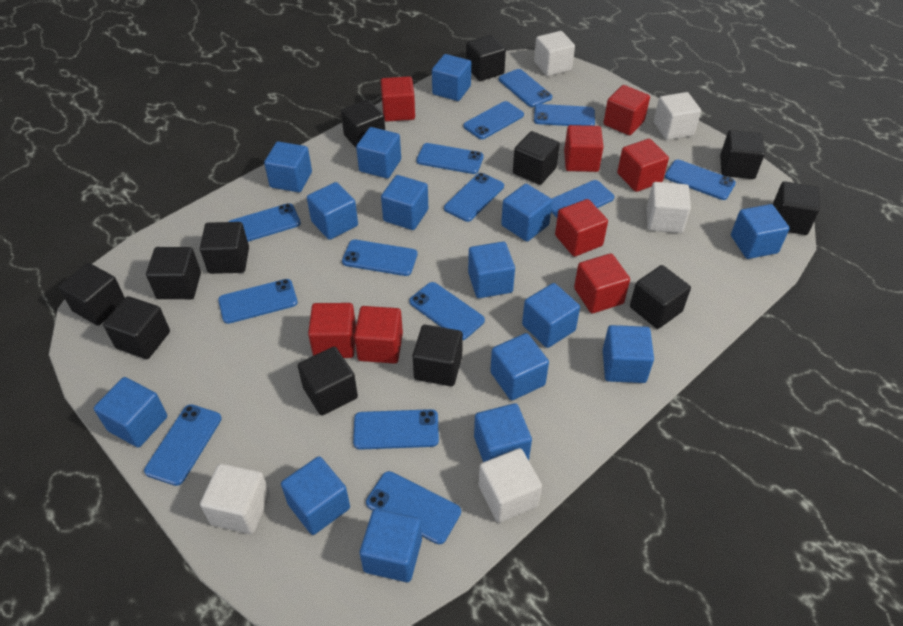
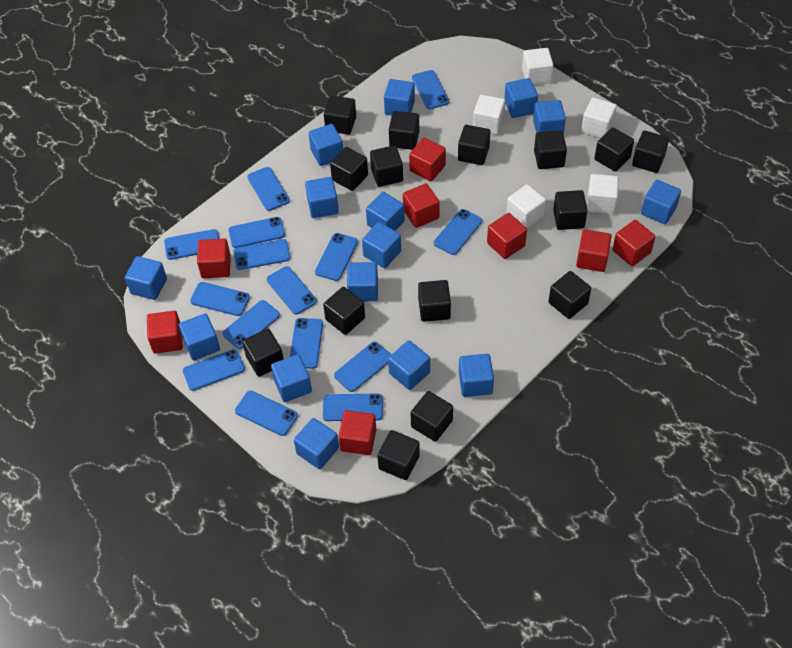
black cube: 12 -> 15
blue phone: 14 -> 15

